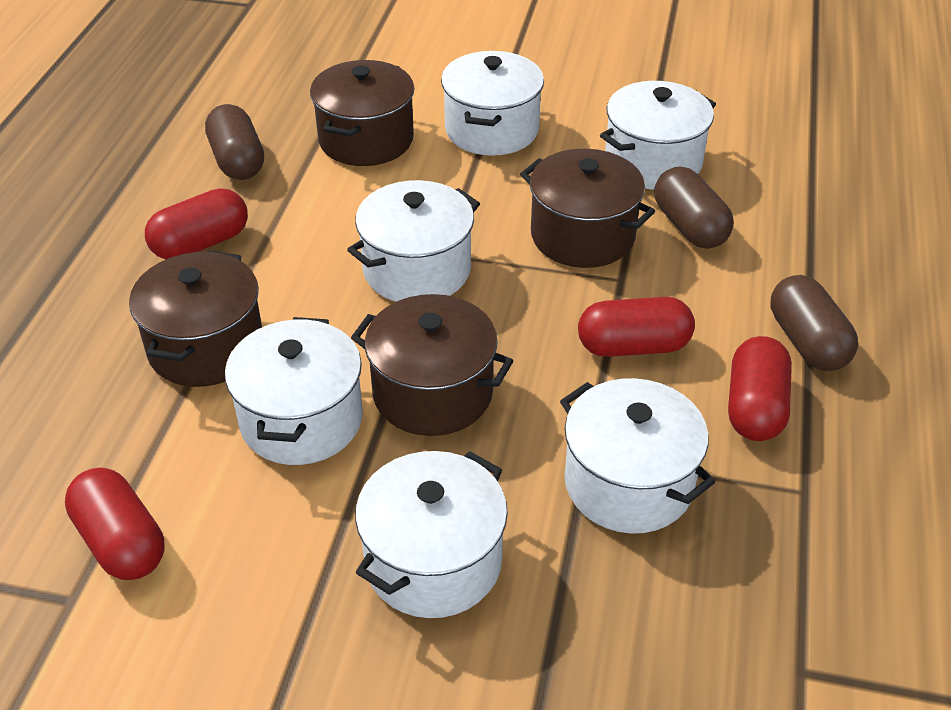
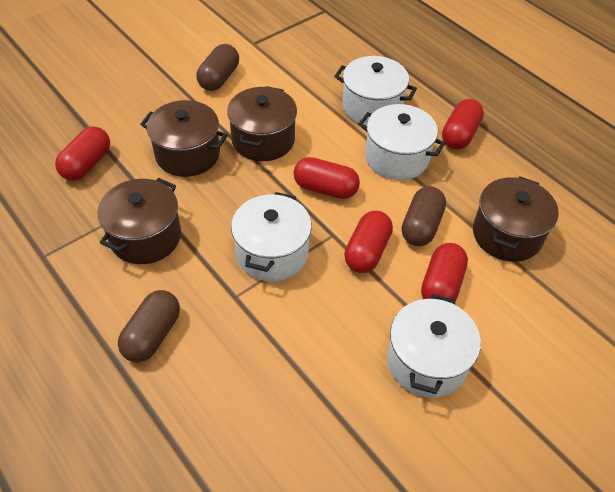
red capsule: 4 -> 5
white pot: 6 -> 4

